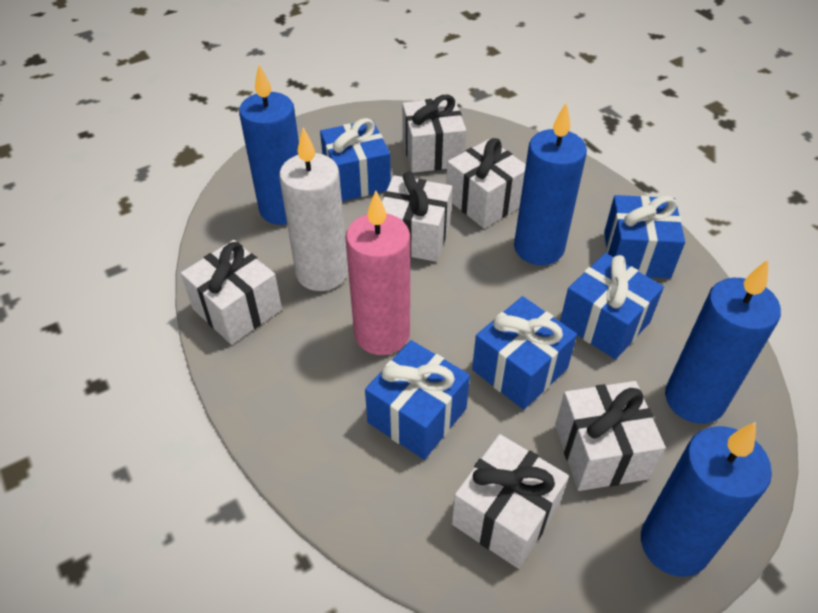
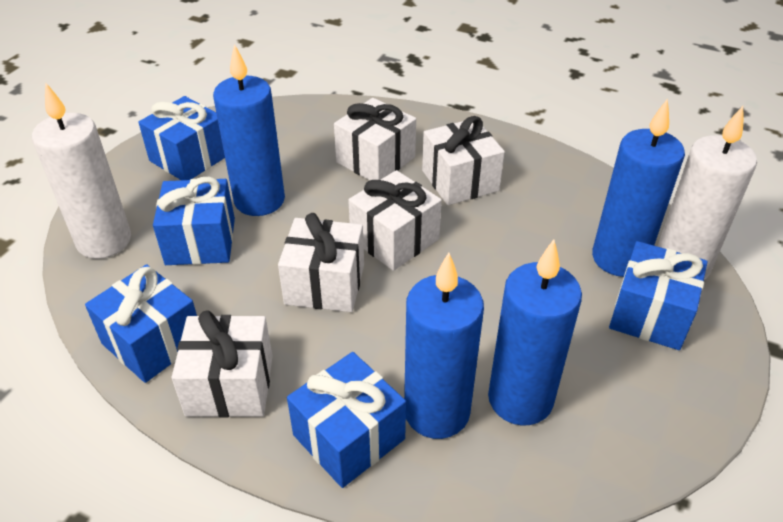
pink candle: 1 -> 0
white candle: 1 -> 2
white gift: 6 -> 5

